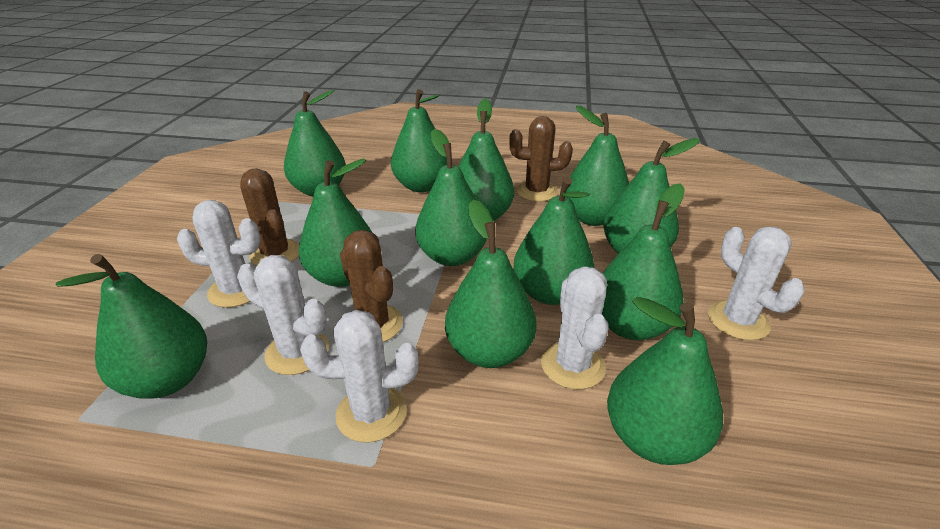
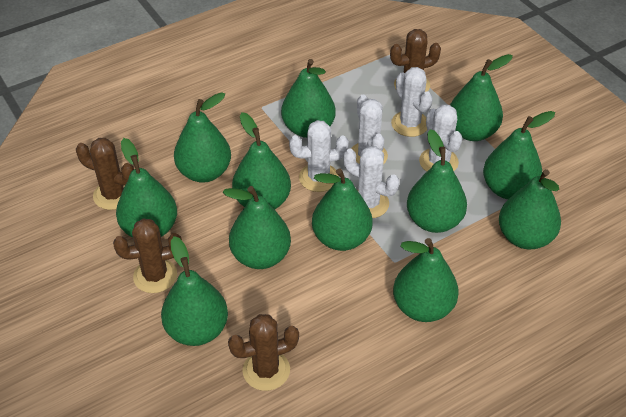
brown cactus: 3 -> 4

